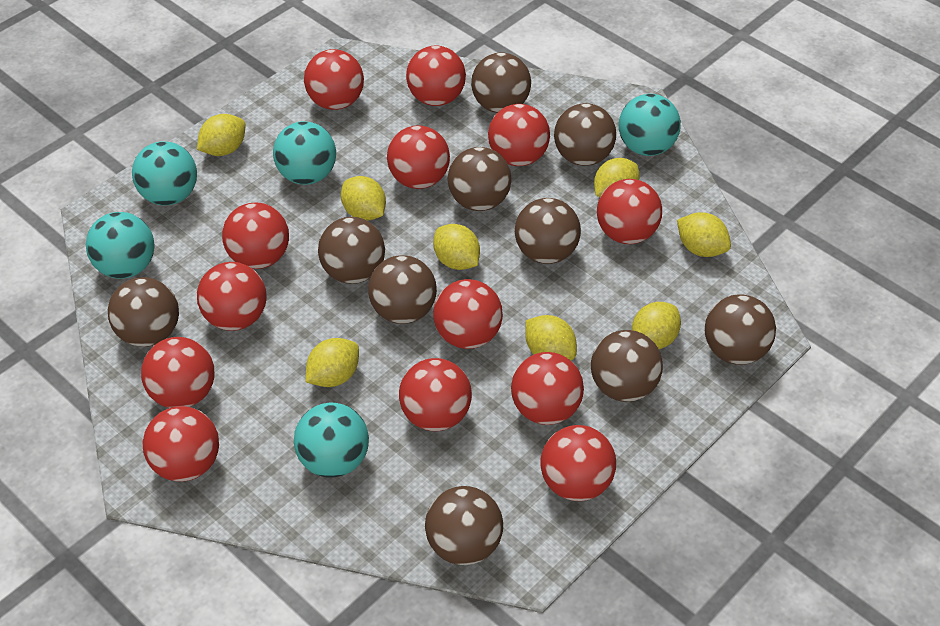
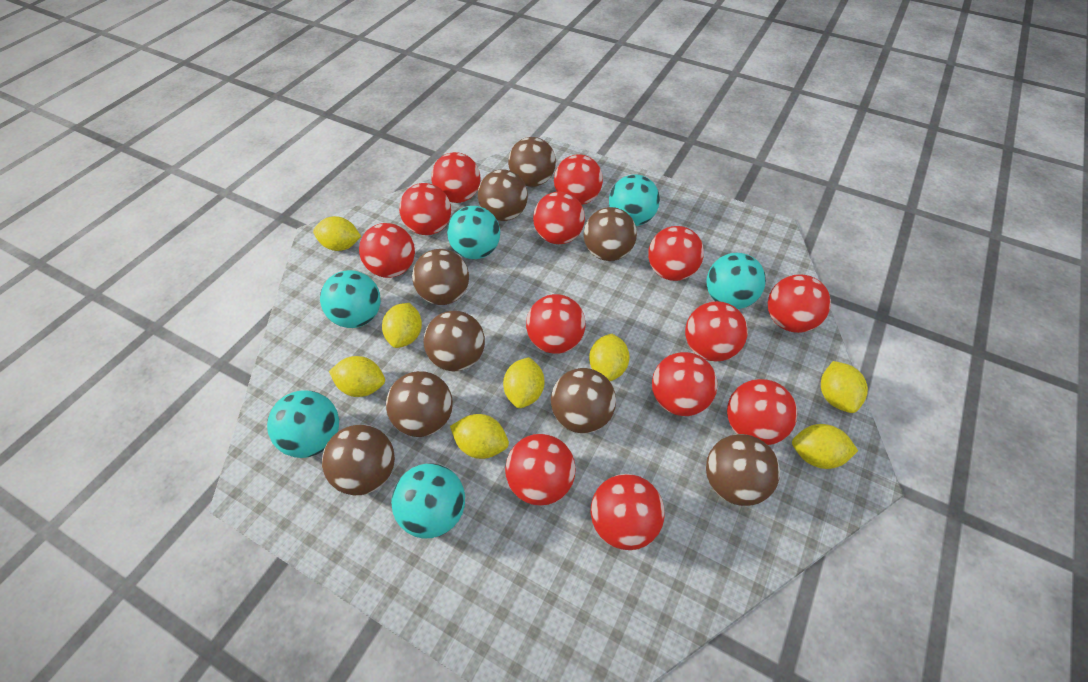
brown ball: 10 -> 9
turquoise ball: 5 -> 6

